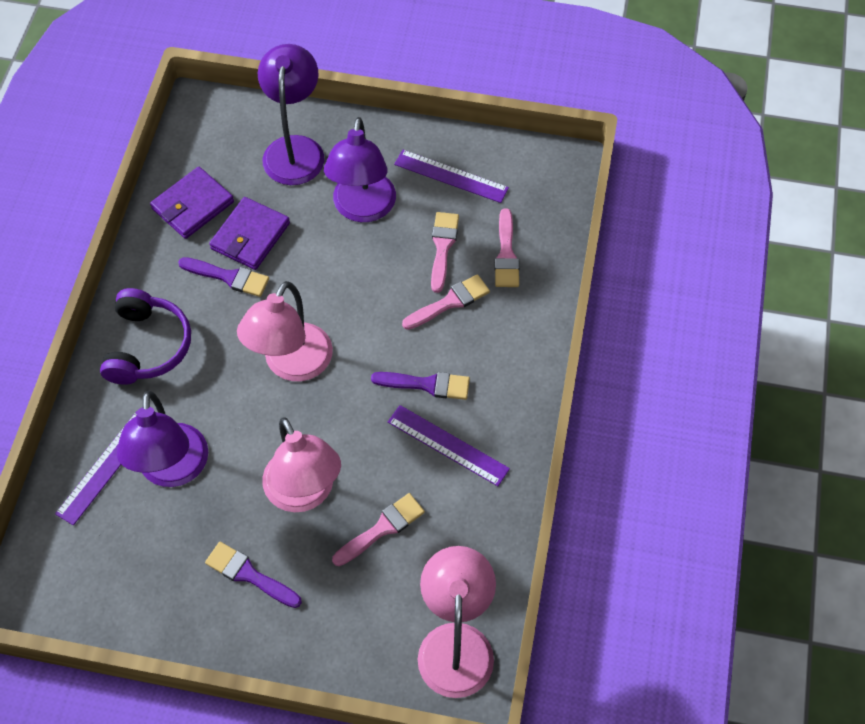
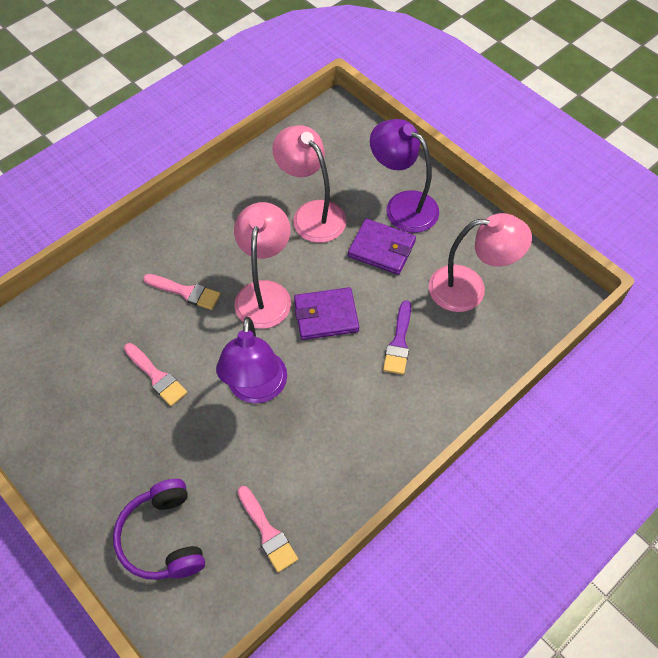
pink brush: 4 -> 3
purple brush: 3 -> 1
purple lamp: 3 -> 2
purple ruler: 3 -> 0

